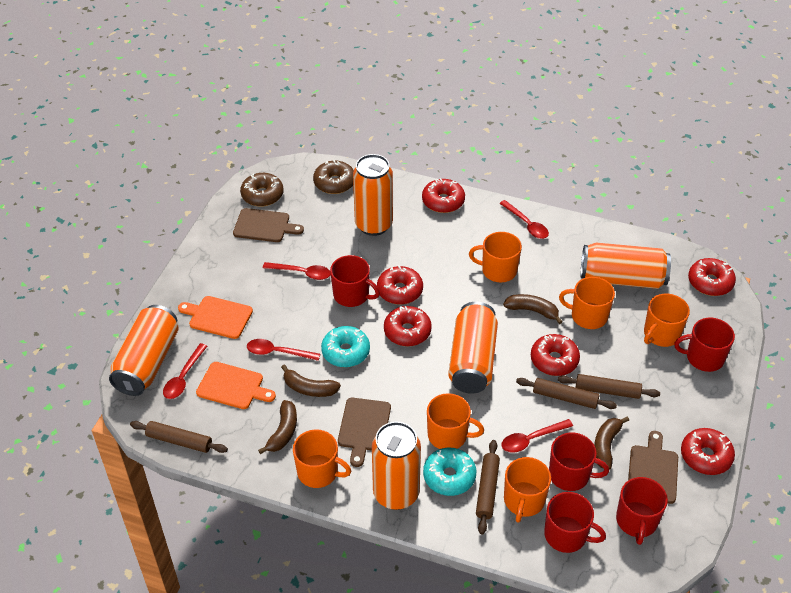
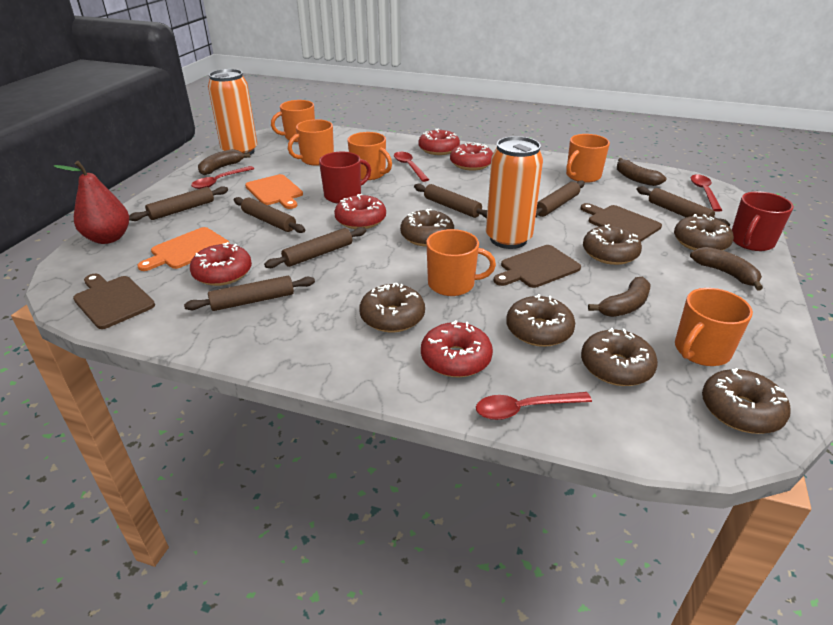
brown donut: 2 -> 7
brown rolling pin: 4 -> 7
orange can: 5 -> 2
red donut: 6 -> 5
red mug: 5 -> 2
red pear: 0 -> 1
red spoon: 5 -> 4
turquoise donut: 2 -> 0

